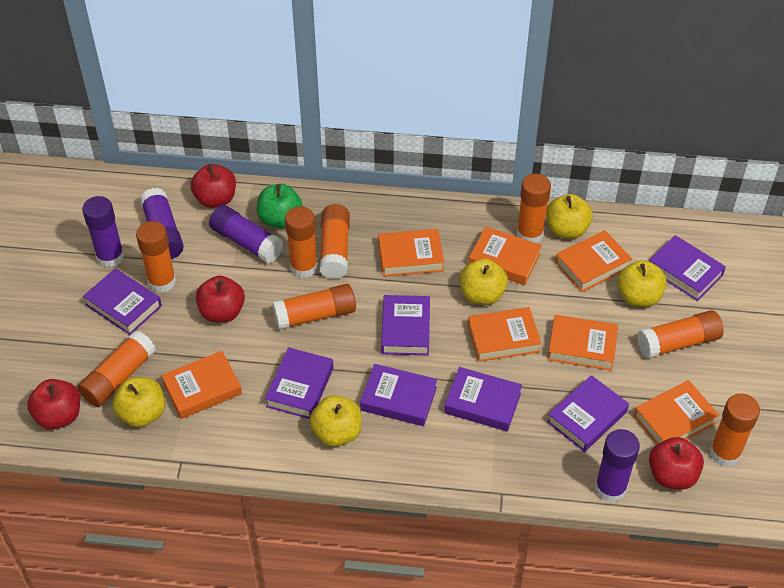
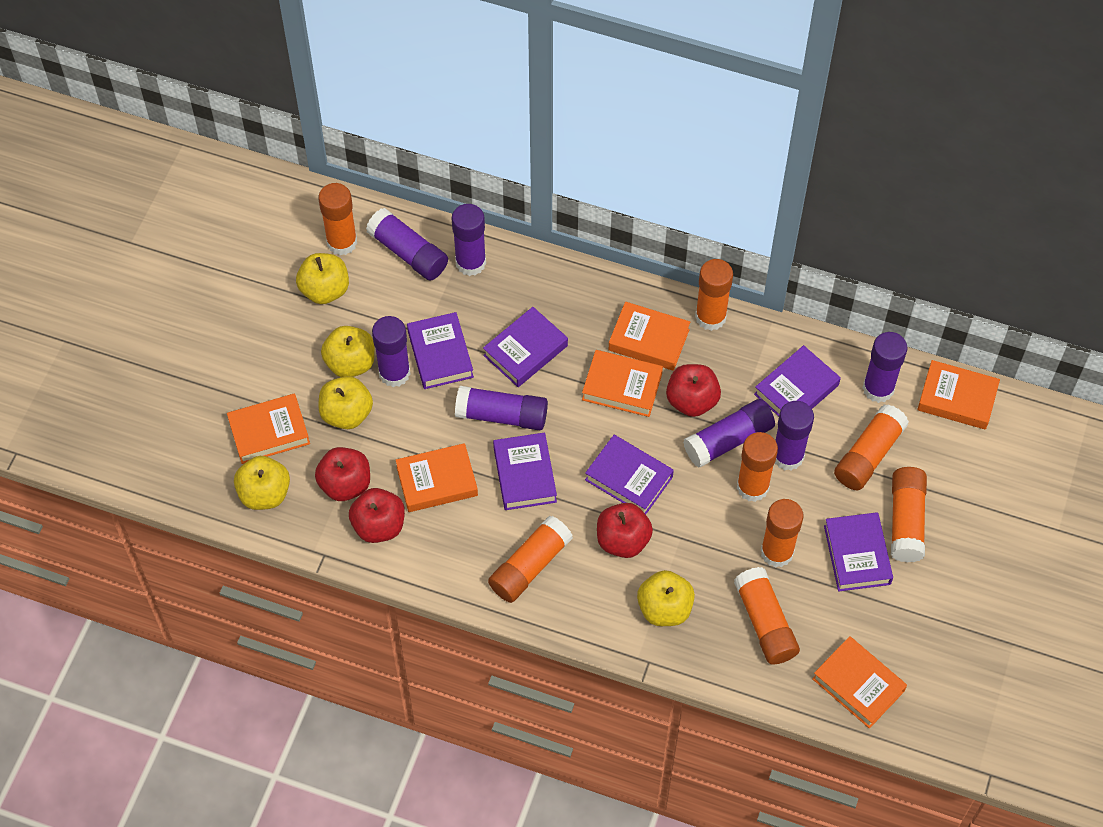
green apple: 1 -> 0
orange book: 7 -> 6
purple book: 7 -> 6
purple glue stick: 4 -> 7

